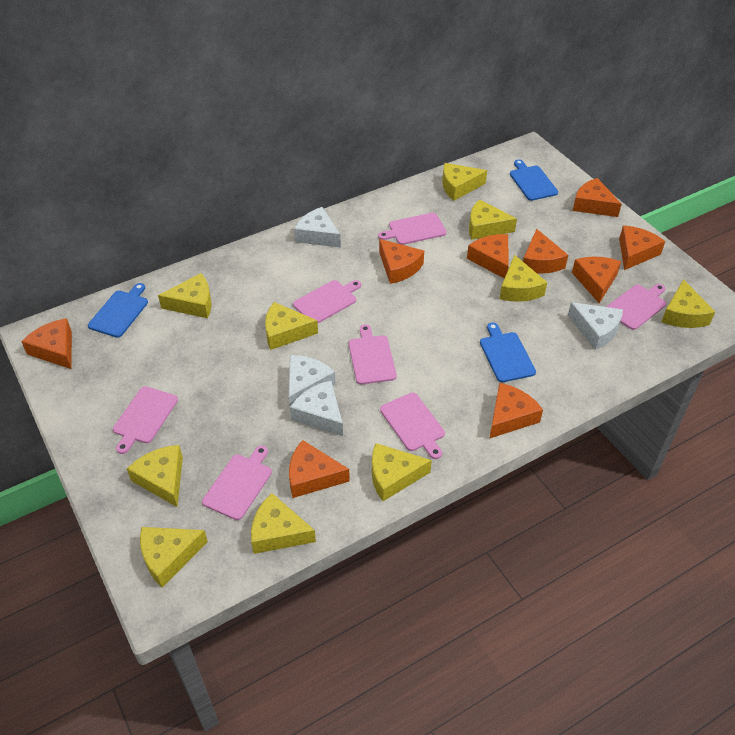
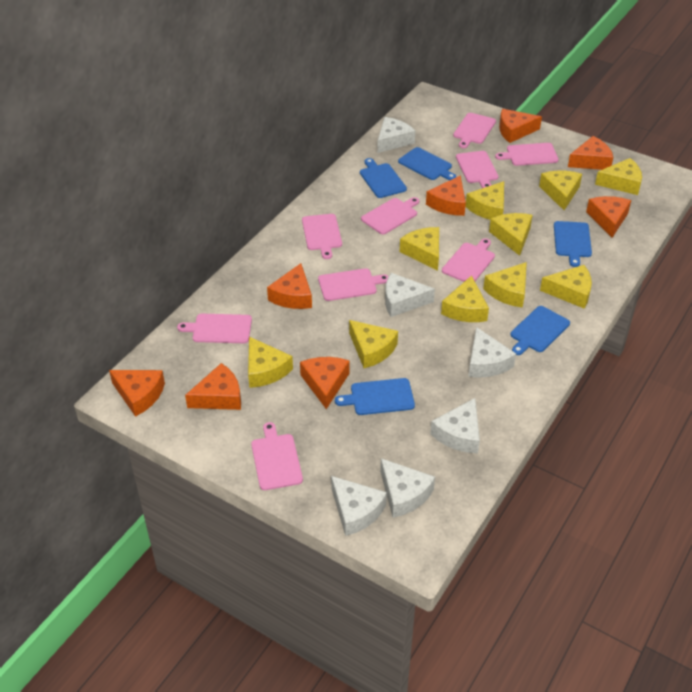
blue cutting board: 3 -> 5
orange cheese: 9 -> 8
pink cutting board: 7 -> 9
white cheese: 4 -> 6

